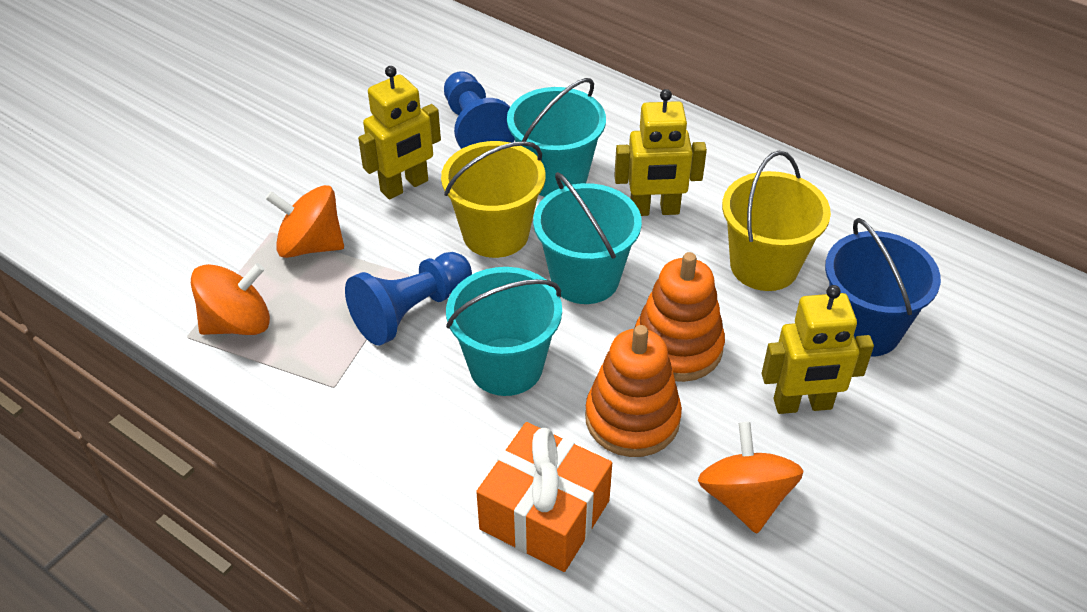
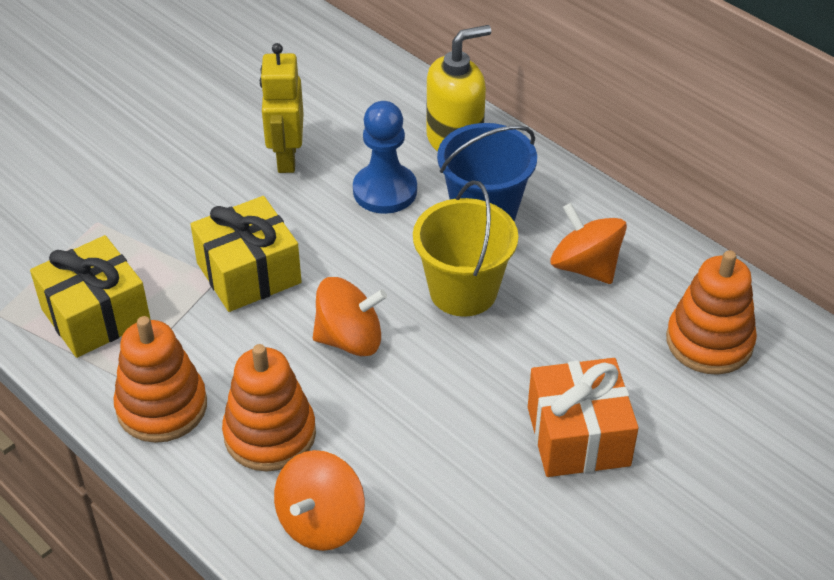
blue pawn: 2 -> 1
orange stacking toy: 2 -> 3
turquoise bucket: 3 -> 0
yellow bucket: 2 -> 1
yellow gift: 0 -> 2
yellow robot: 3 -> 1
yellow soap dispenser: 0 -> 1

